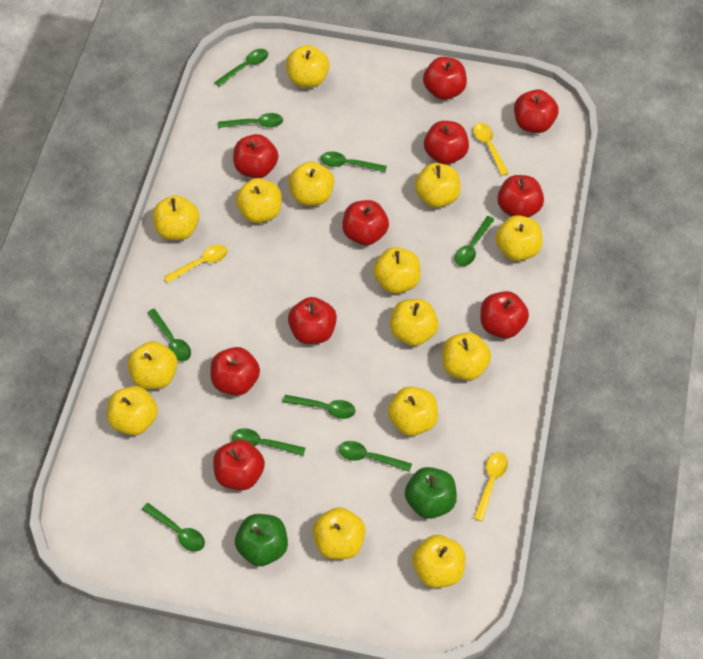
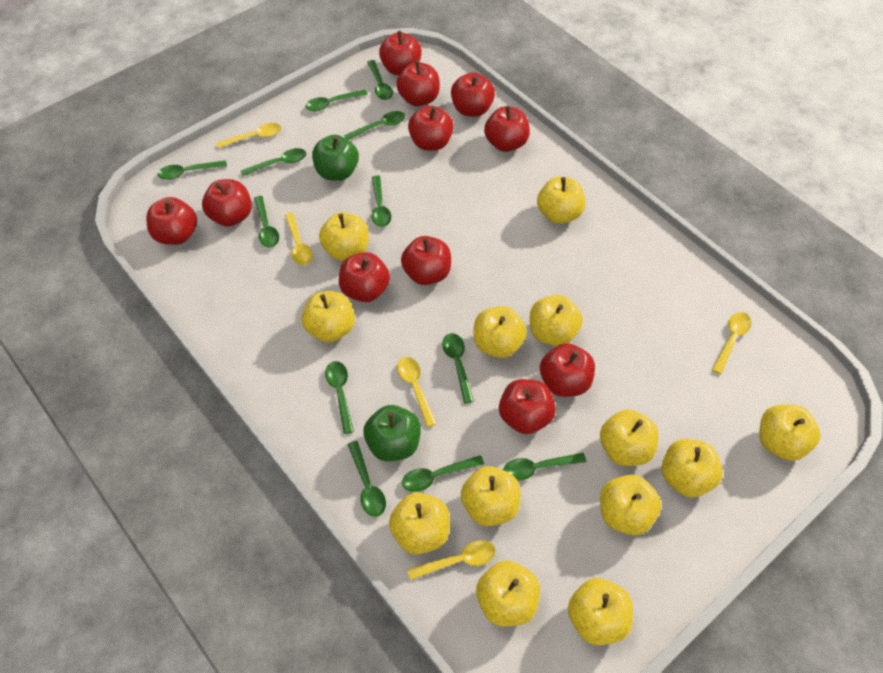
green spoon: 9 -> 12
red apple: 10 -> 11
yellow apple: 14 -> 13
yellow spoon: 3 -> 5

